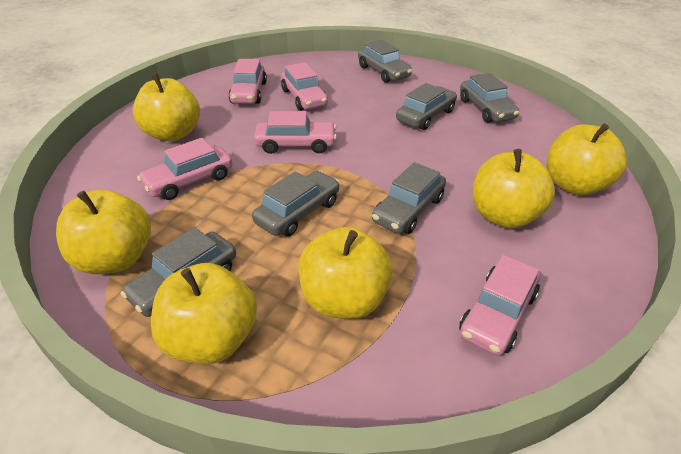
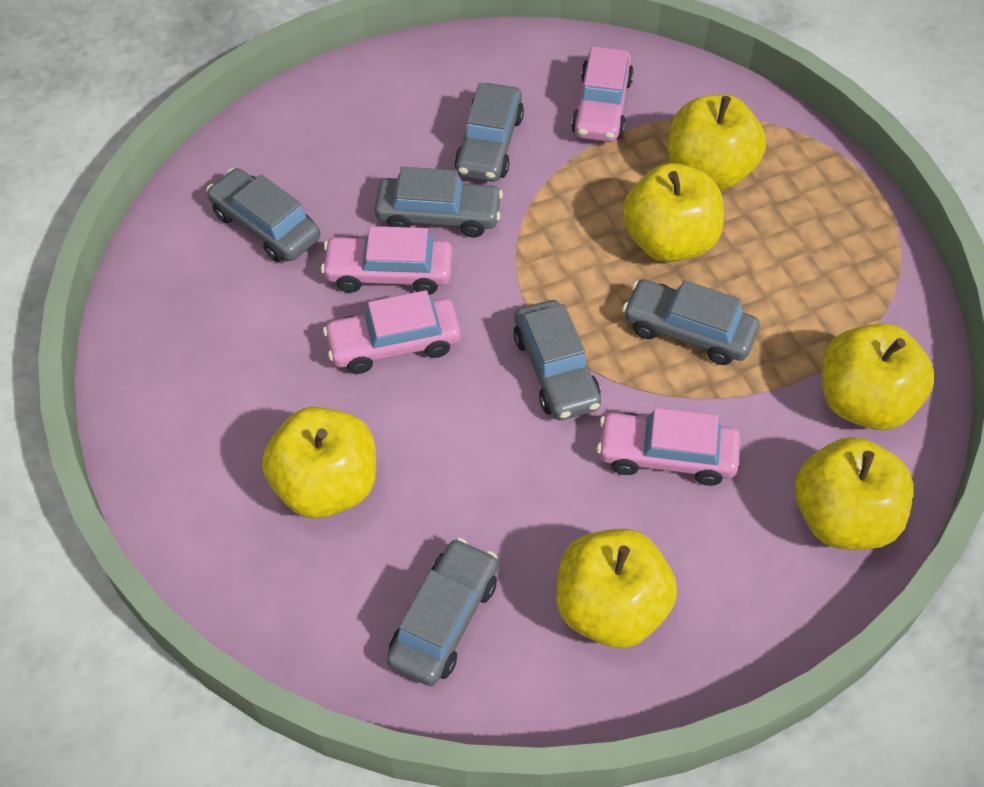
pink car: 5 -> 4

